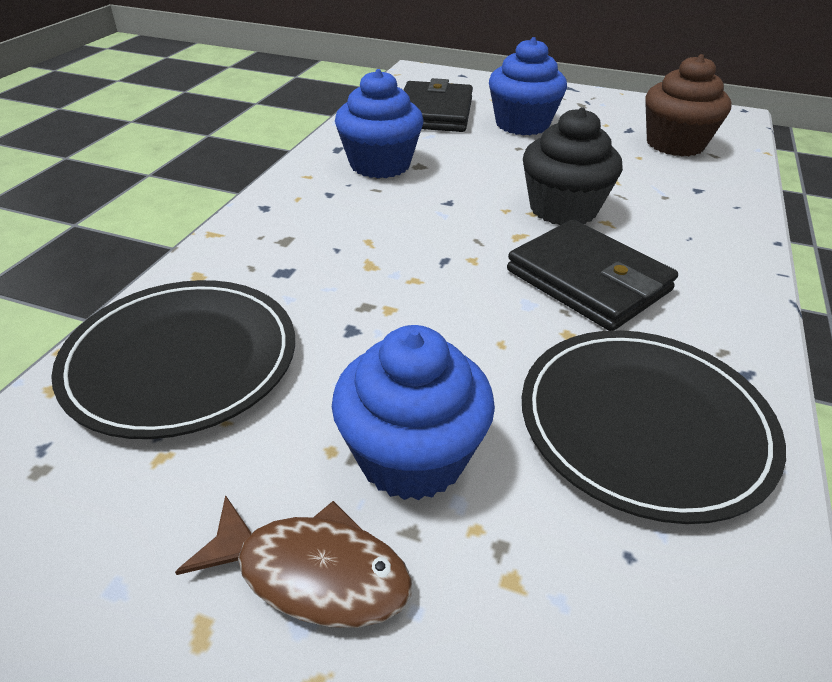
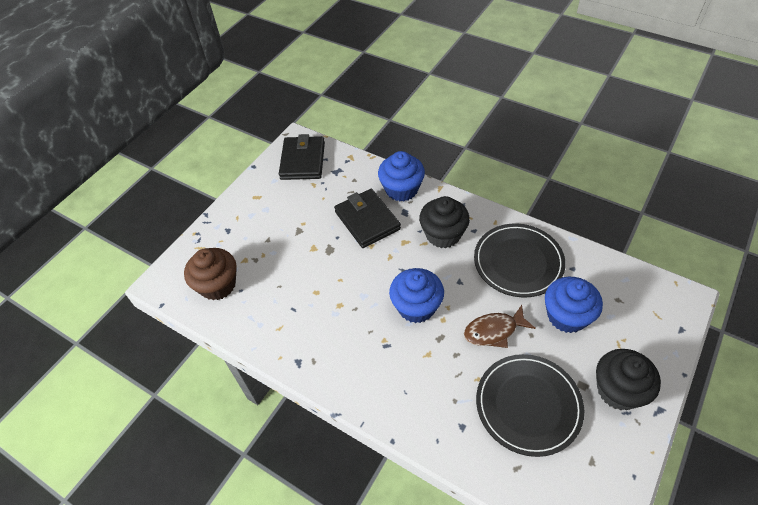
black cupcake: 1 -> 2

